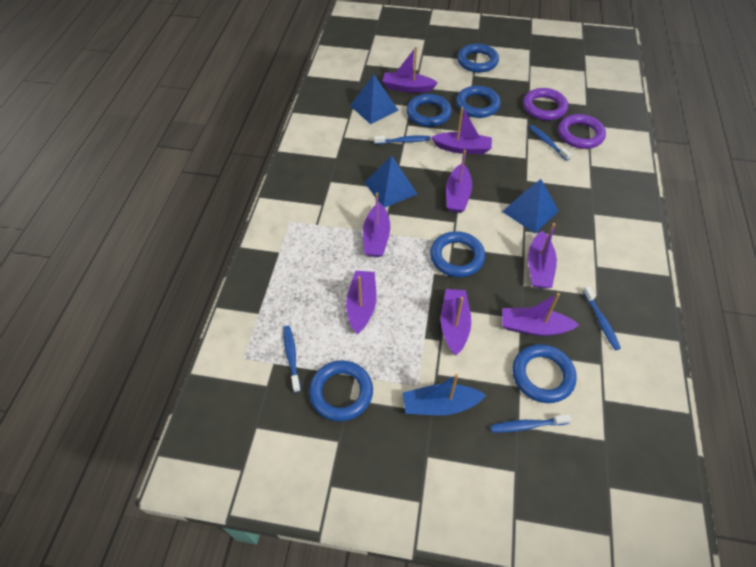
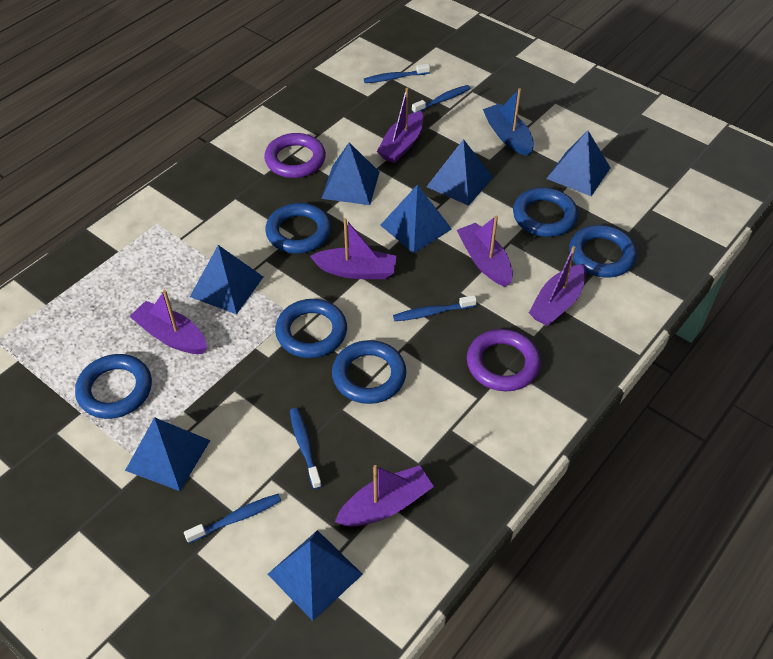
blue pyramid: 3 -> 7
purple boat: 8 -> 6

